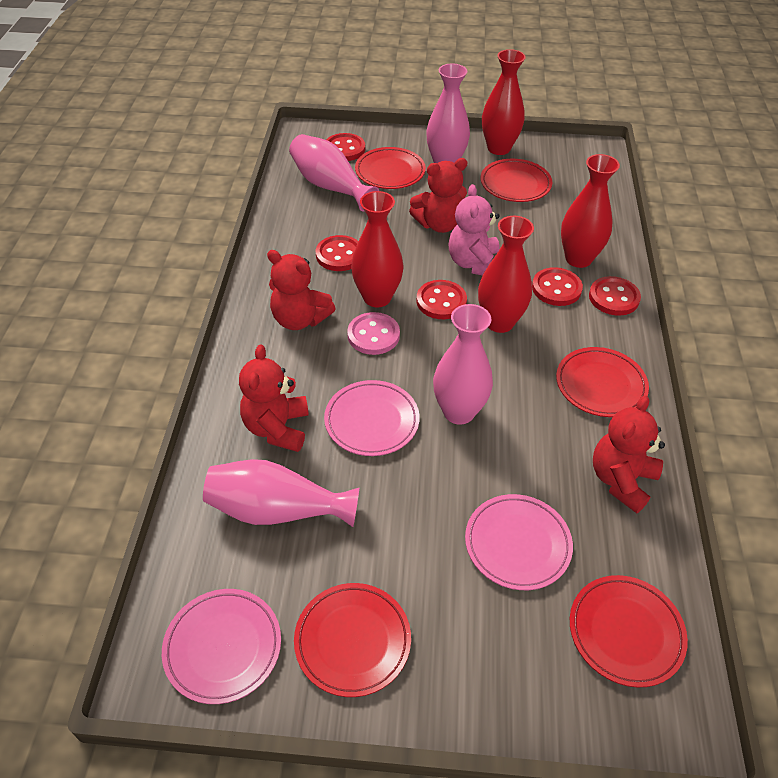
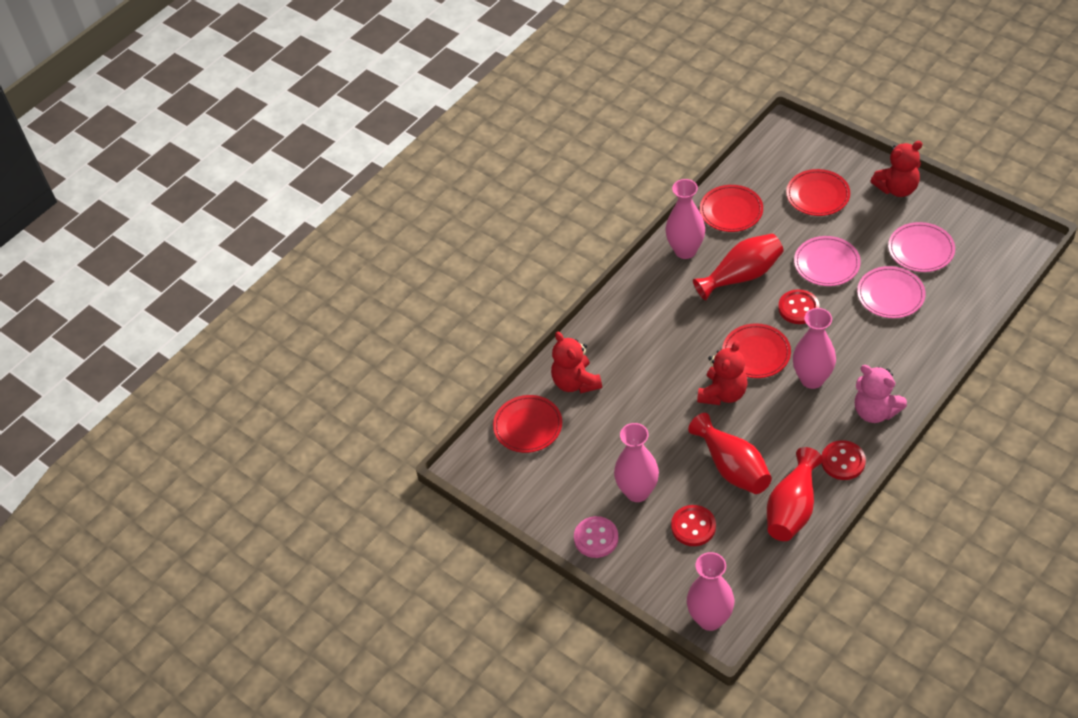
red button: 5 -> 3
red plate: 5 -> 4
red teddy bear: 4 -> 3
red vase: 4 -> 3

